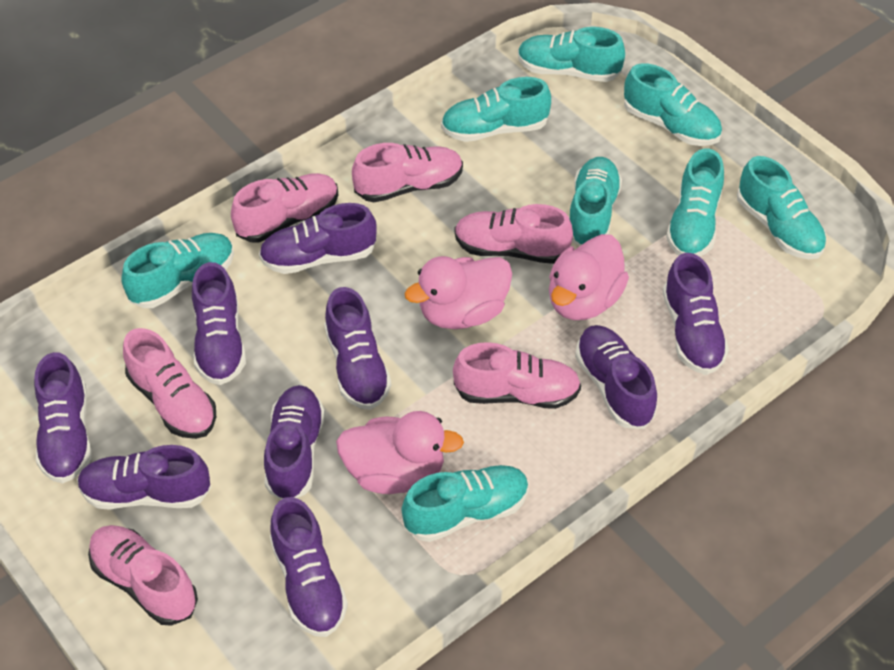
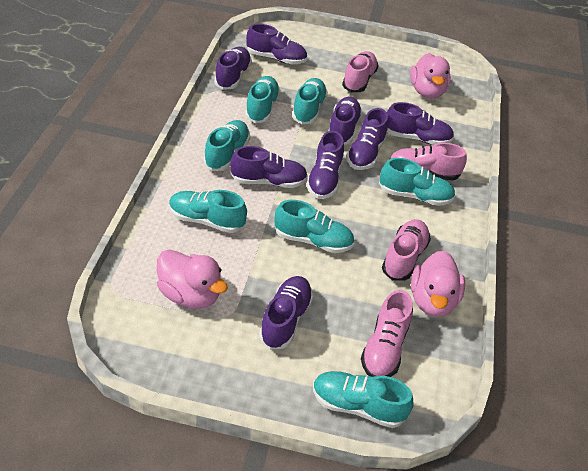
pink shoe: 6 -> 4
purple shoe: 9 -> 8
turquoise shoe: 8 -> 7

